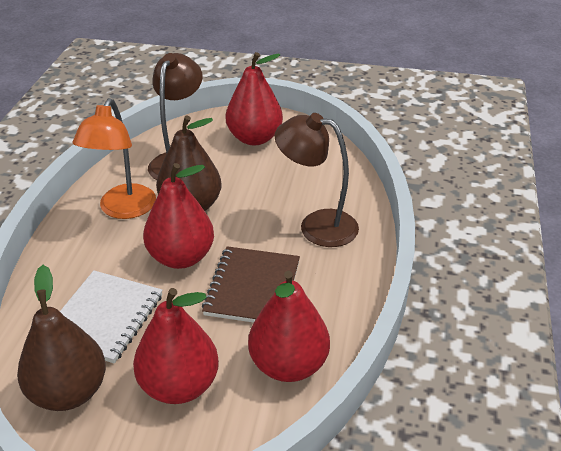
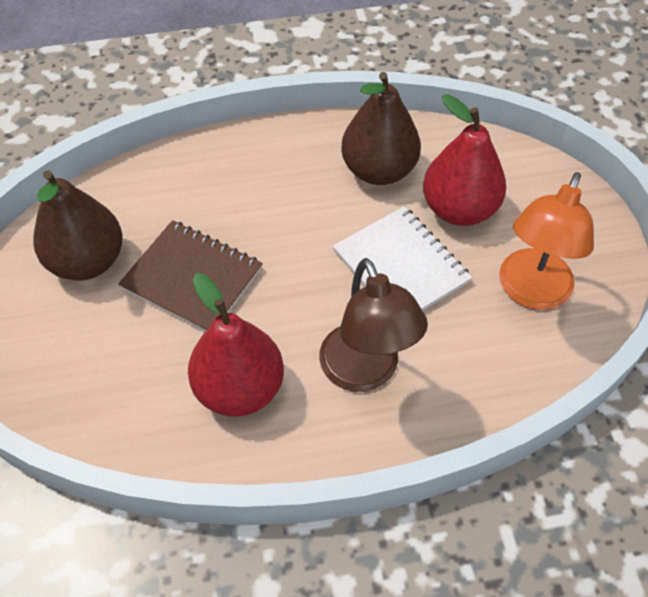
brown lamp: 2 -> 1
red pear: 4 -> 2

